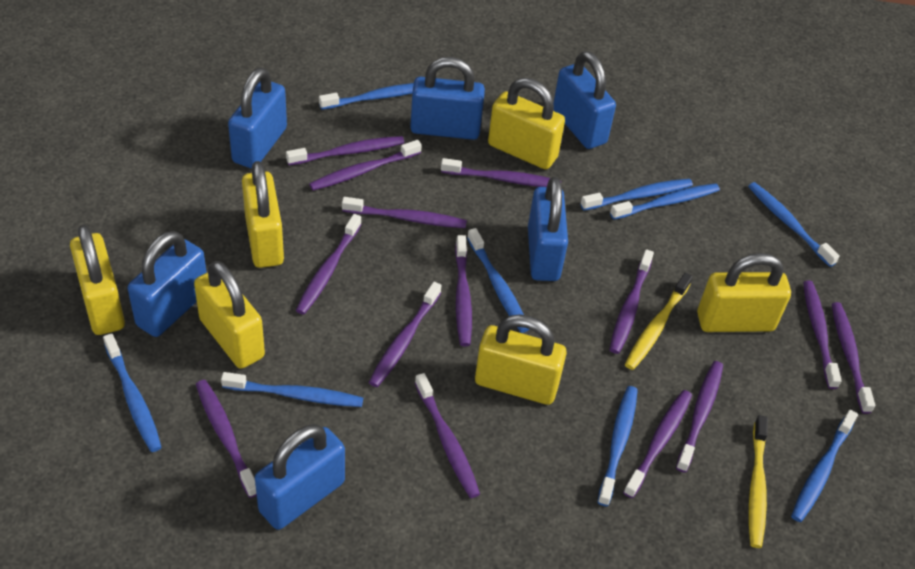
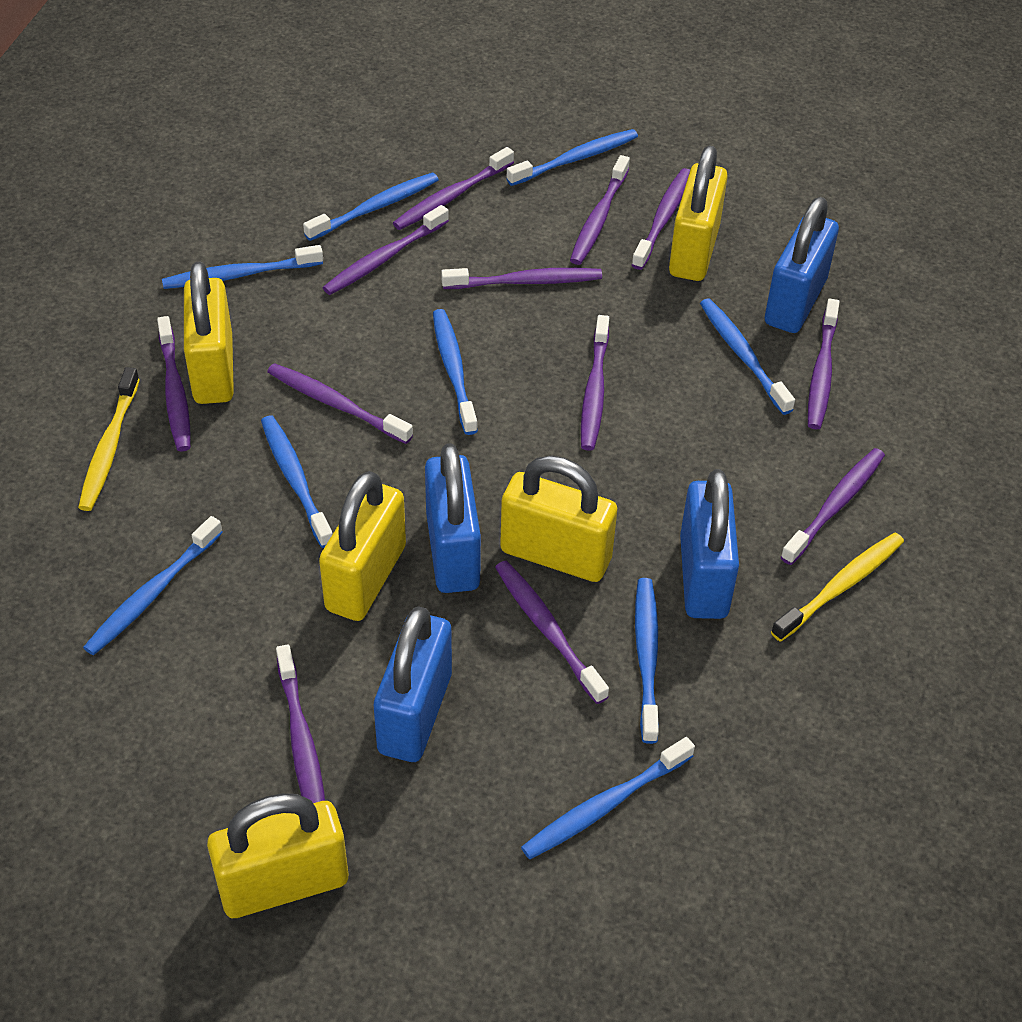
blue padlock: 6 -> 4
purple toothbrush: 14 -> 12
yellow padlock: 6 -> 5

